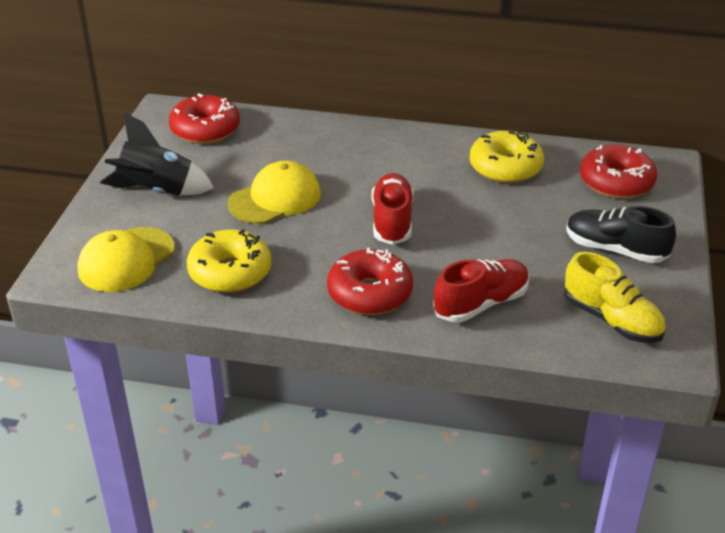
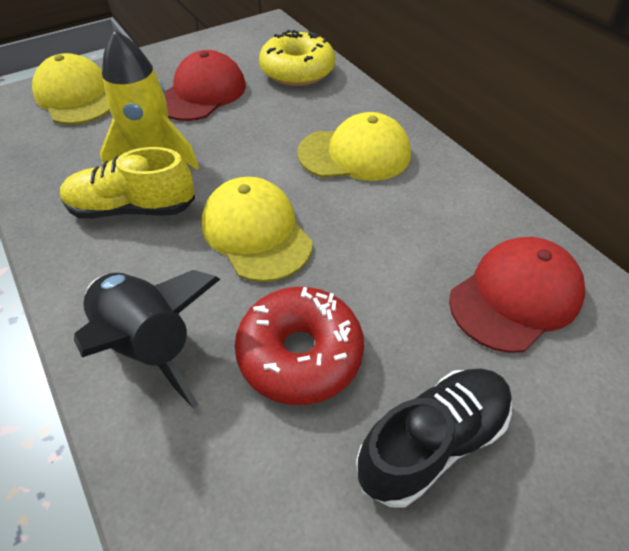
red cap: 0 -> 2
red donut: 3 -> 1
red shoe: 2 -> 0
yellow cap: 2 -> 3
yellow donut: 2 -> 1
yellow rocket: 0 -> 1

